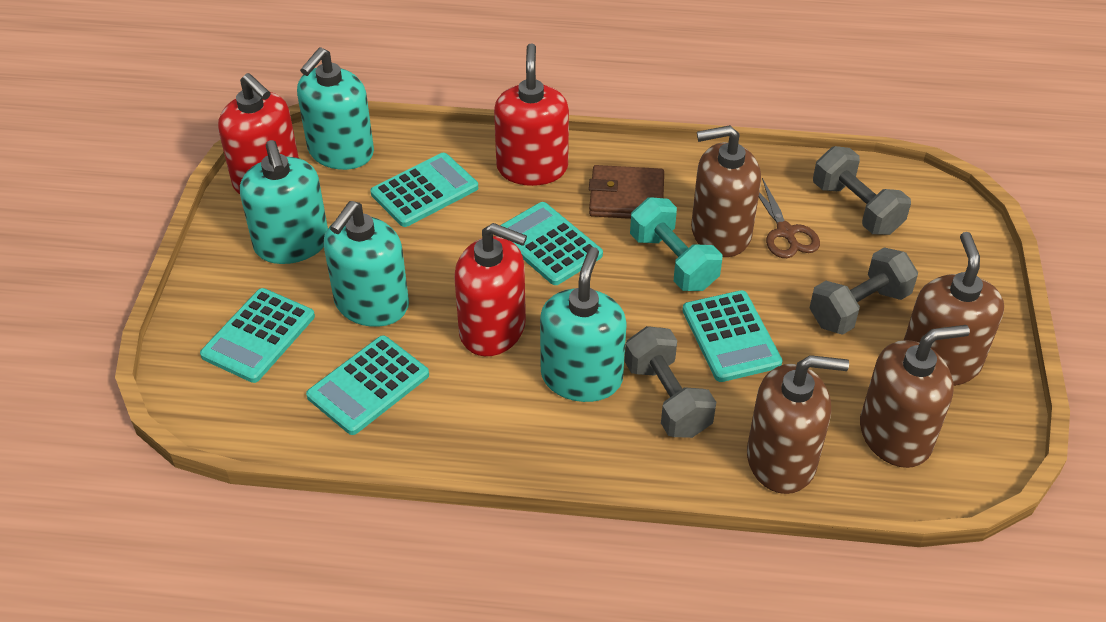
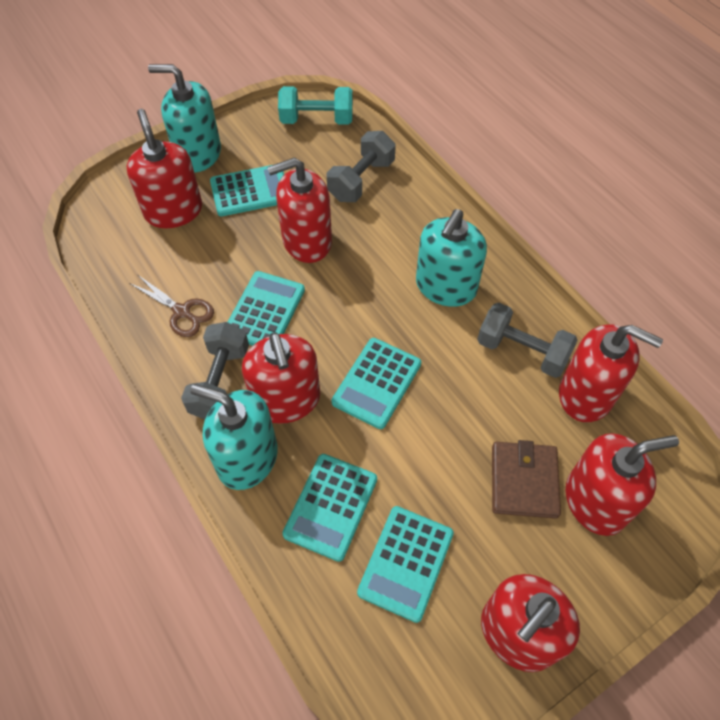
brown soap dispenser: 4 -> 0
red soap dispenser: 3 -> 6
turquoise soap dispenser: 4 -> 3

